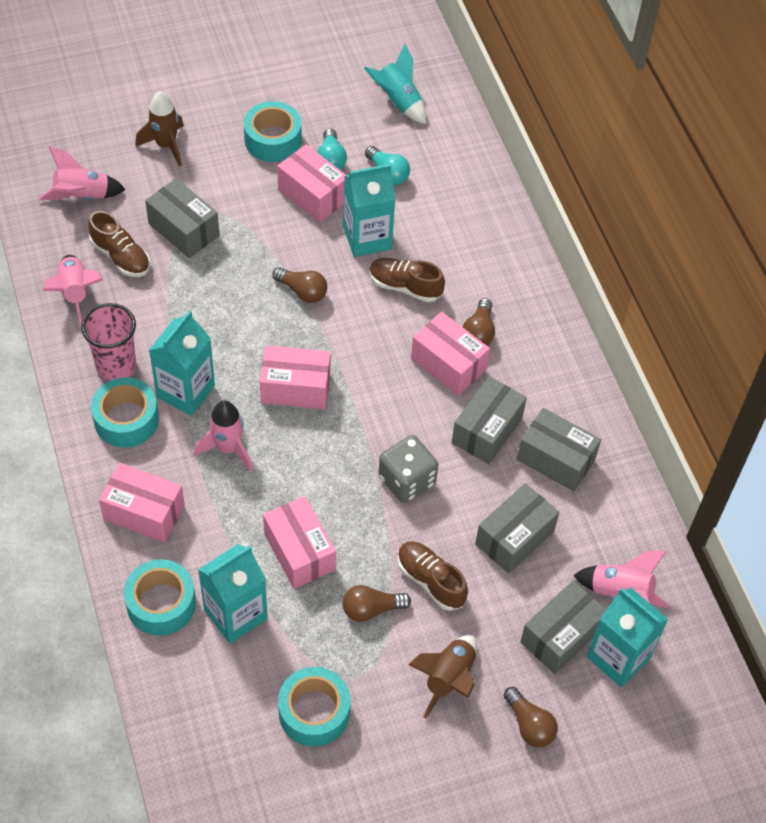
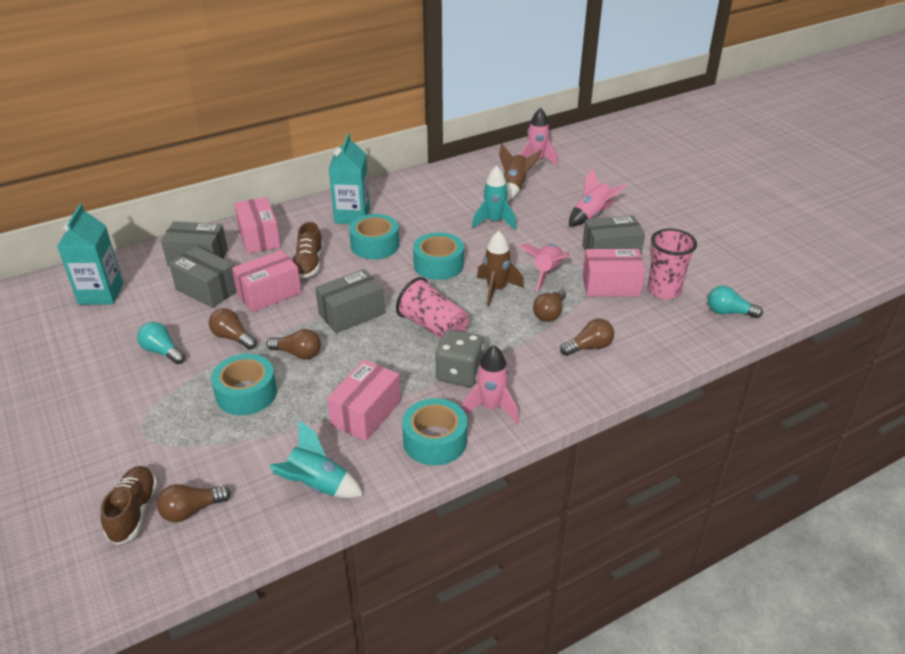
brown light bulb: 4 -> 5
brown shoe: 3 -> 2
grey box: 5 -> 4
pink box: 5 -> 4
pink cup: 1 -> 2
turquoise carton: 4 -> 2
turquoise rocket: 1 -> 2

